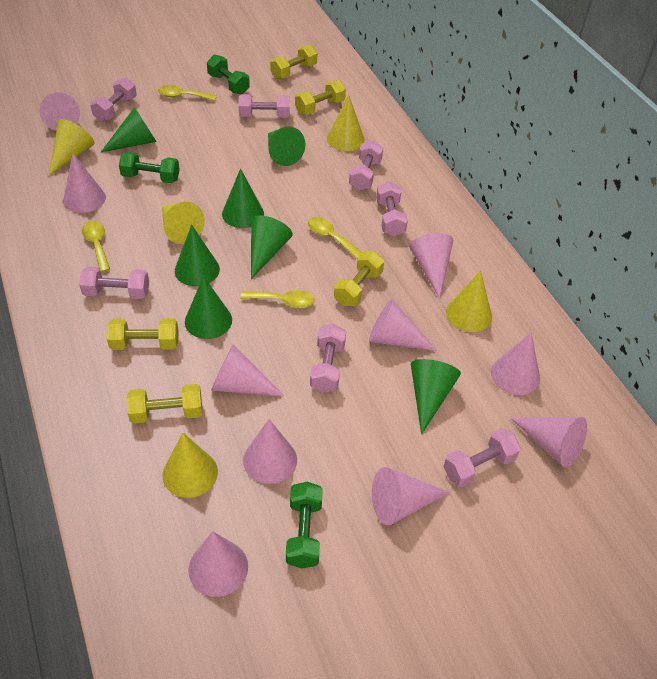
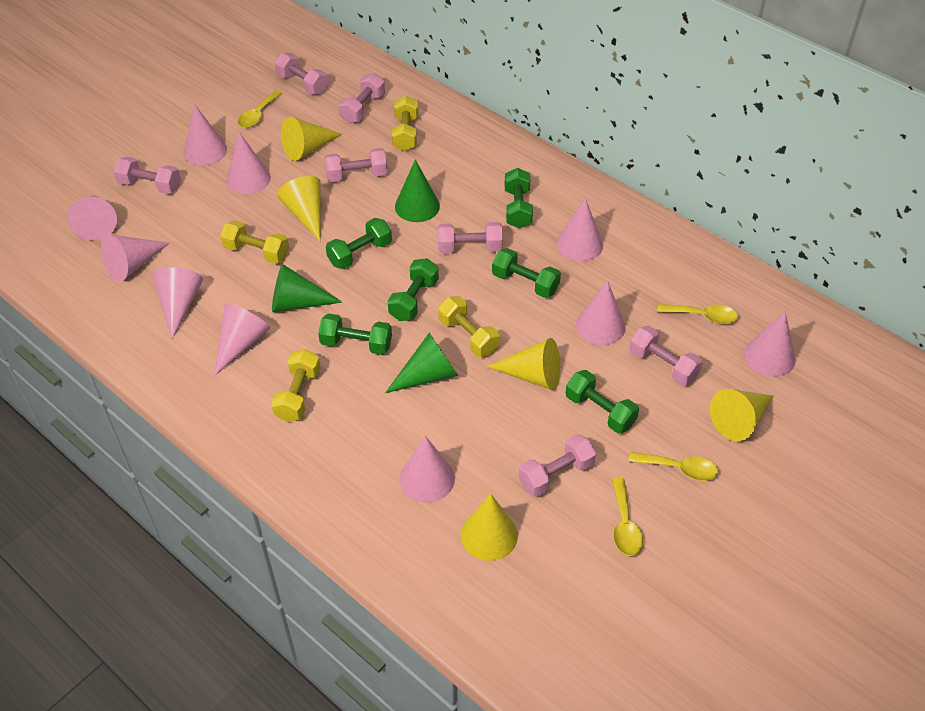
green cone: 7 -> 3
green dumbbell: 3 -> 6
yellow dumbbell: 5 -> 4

